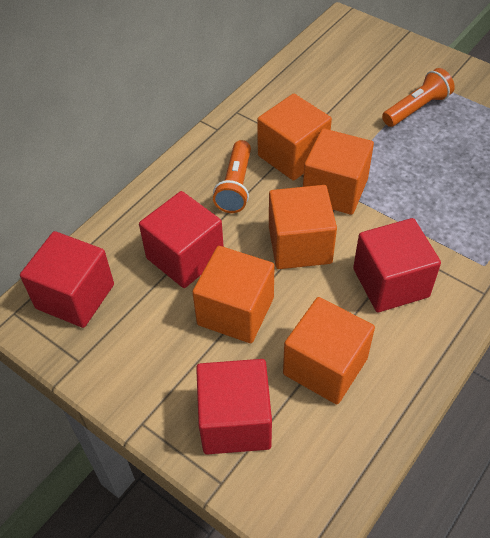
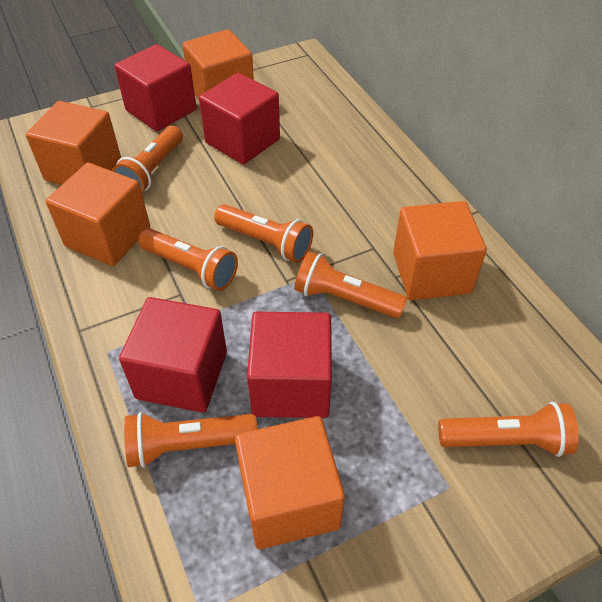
orange flashlight: 2 -> 6

